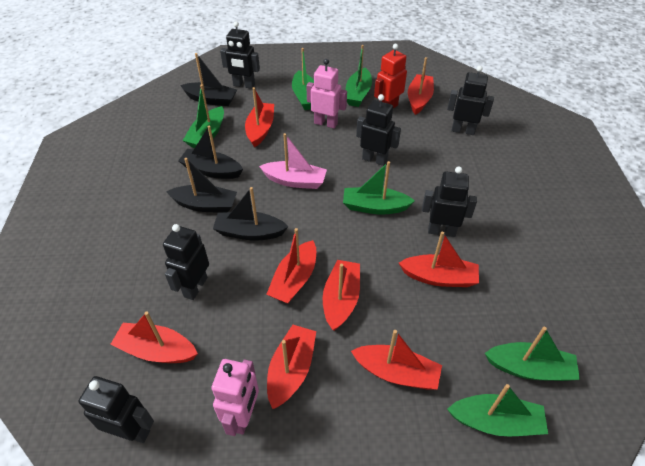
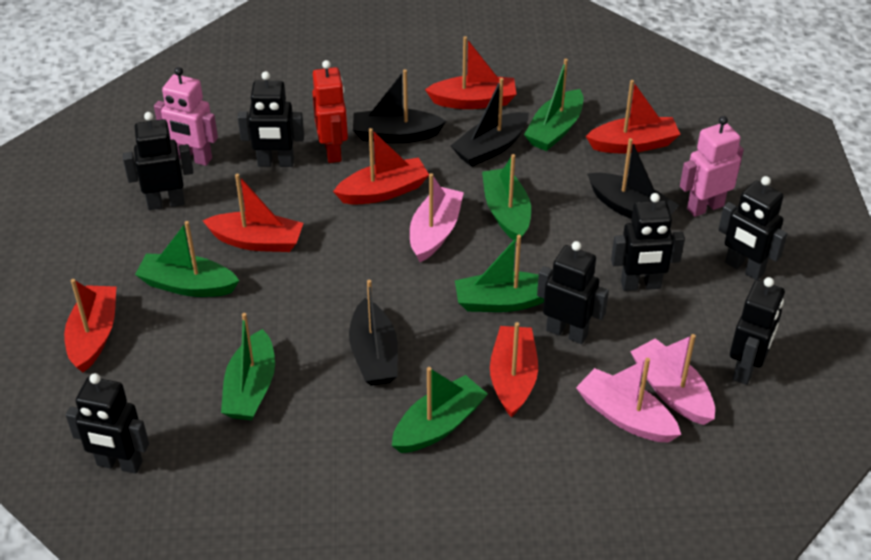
black robot: 6 -> 7
pink boat: 1 -> 3
red boat: 8 -> 6

